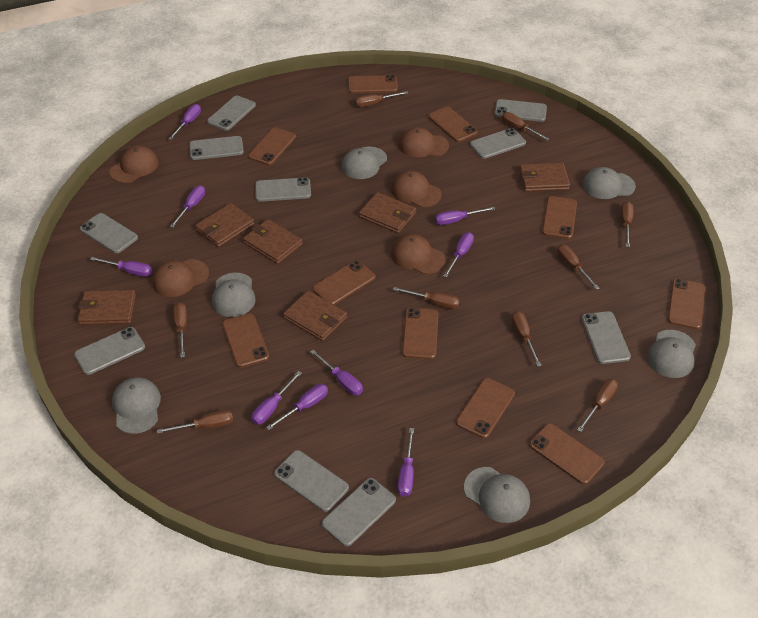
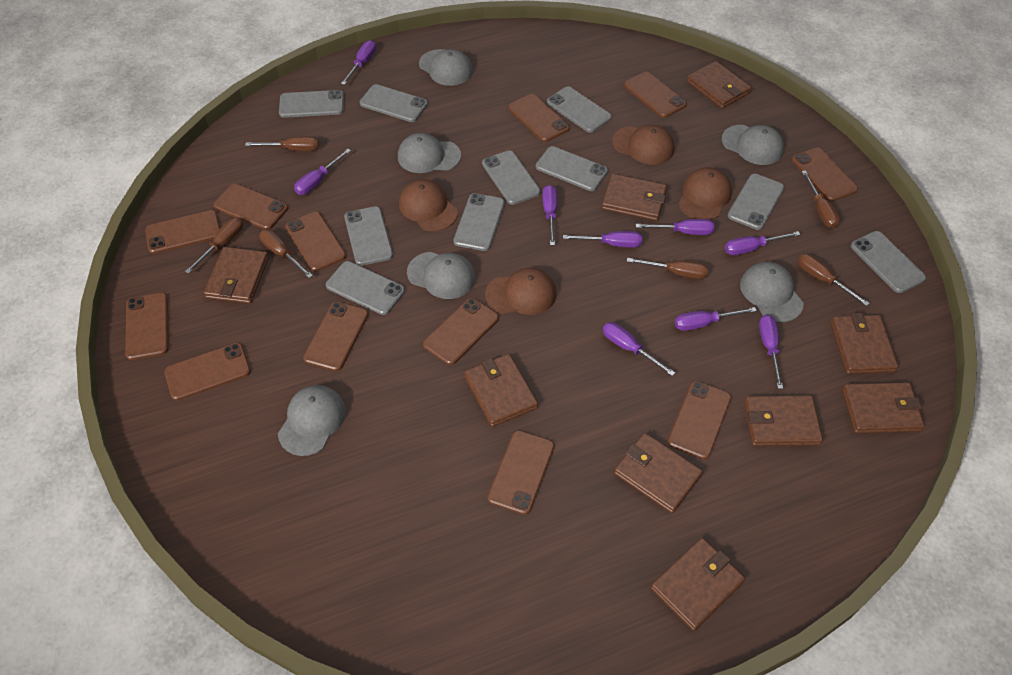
brown cap: 5 -> 4
brown phone: 10 -> 12
brown screwdriver: 9 -> 6
brown wallet: 6 -> 9

